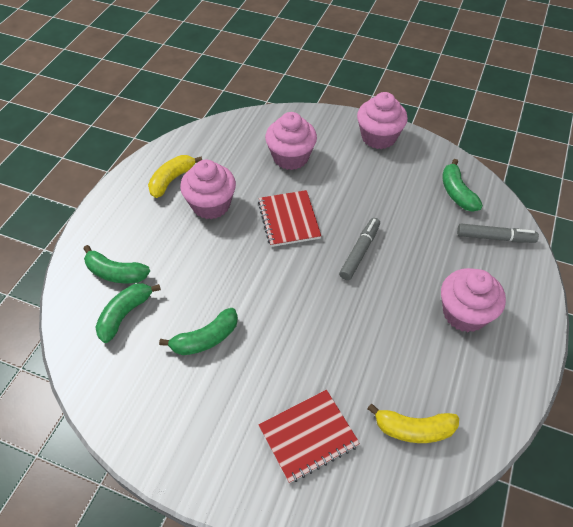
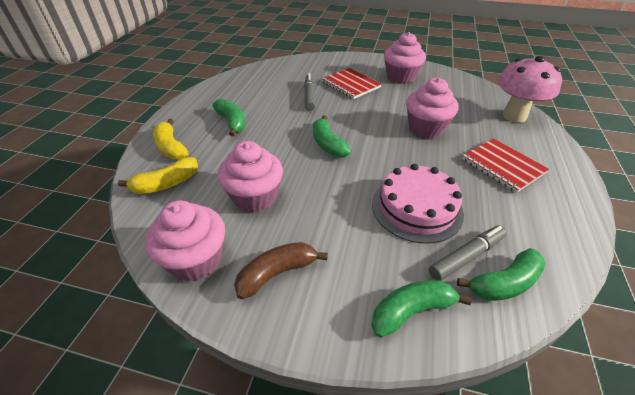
brown banana: 0 -> 1
pink cake: 0 -> 1
pink mushroom: 0 -> 1

